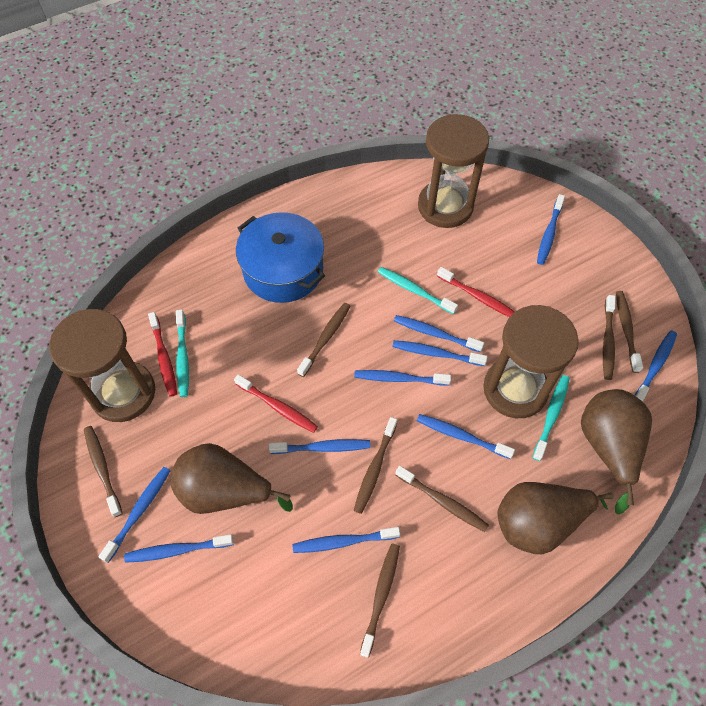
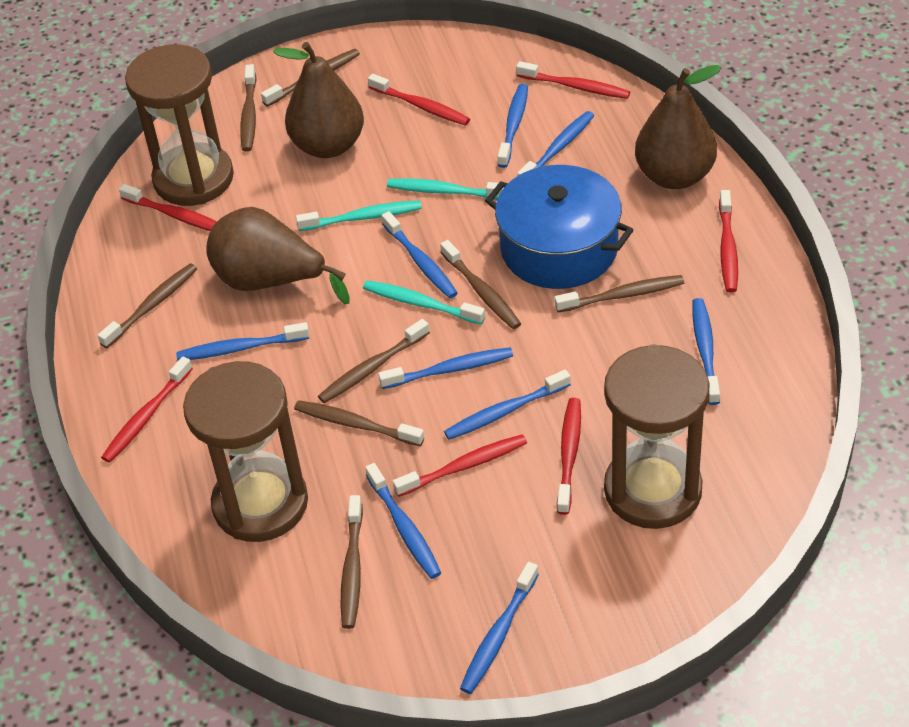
blue toothbrush: 10 -> 9
brown toothbrush: 7 -> 8
red toothbrush: 3 -> 7

